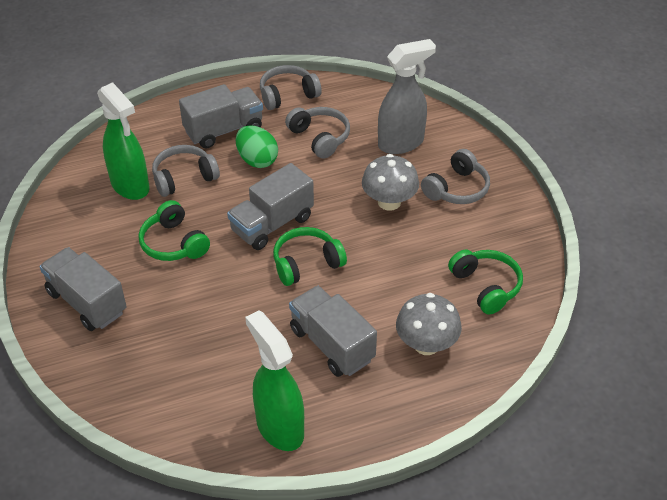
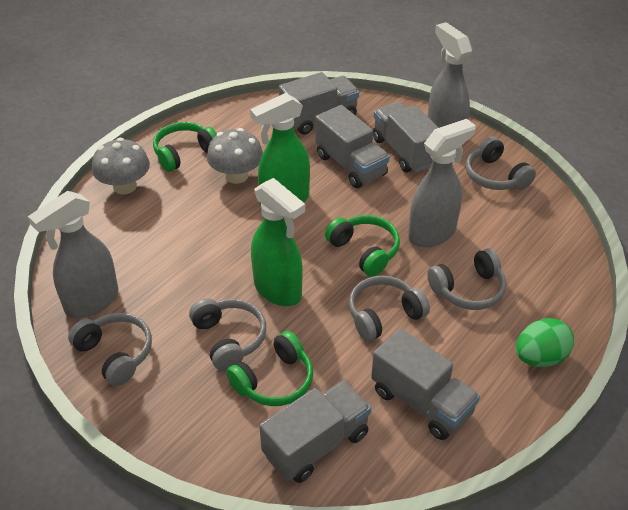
grey headphones: 4 -> 5
grey spray bottle: 1 -> 3
grey truck: 4 -> 5

